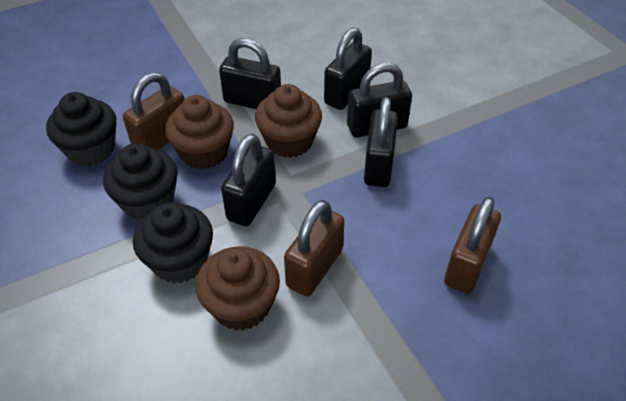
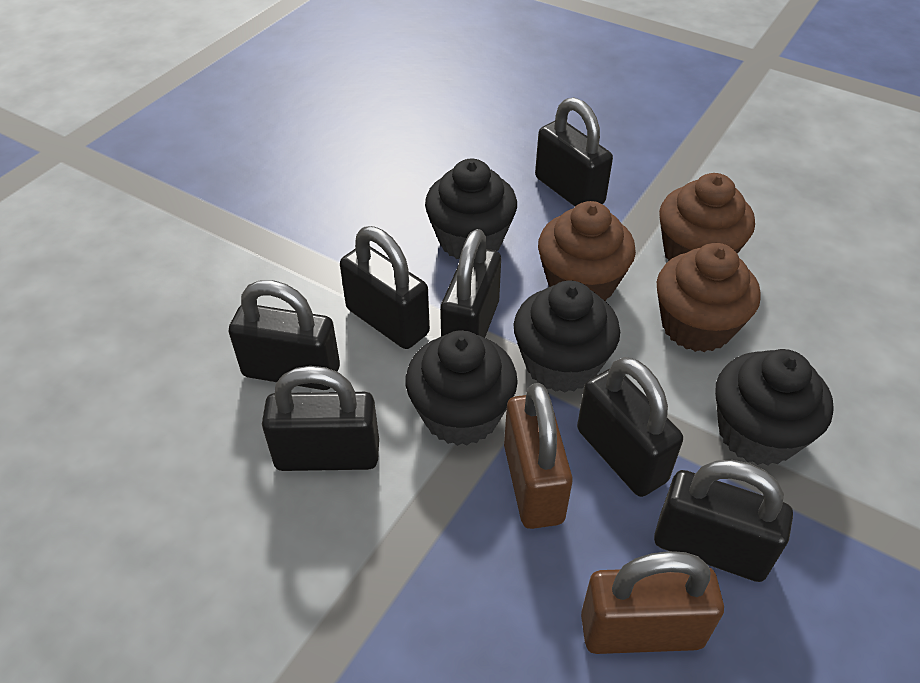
black cupcake: 3 -> 4
black padlock: 5 -> 7
brown padlock: 3 -> 2

